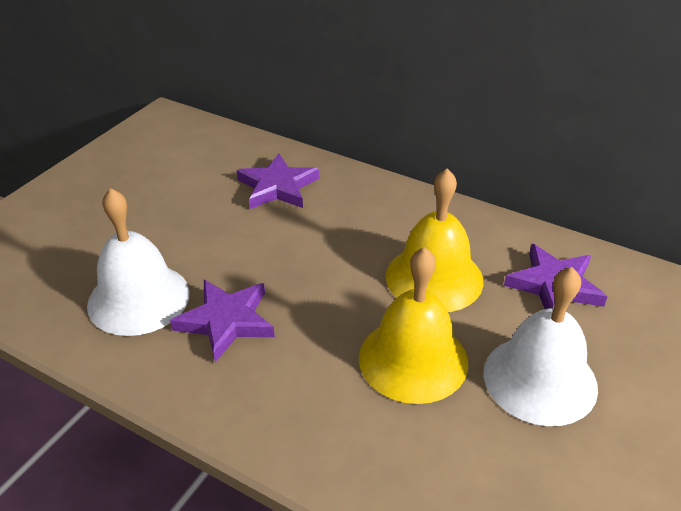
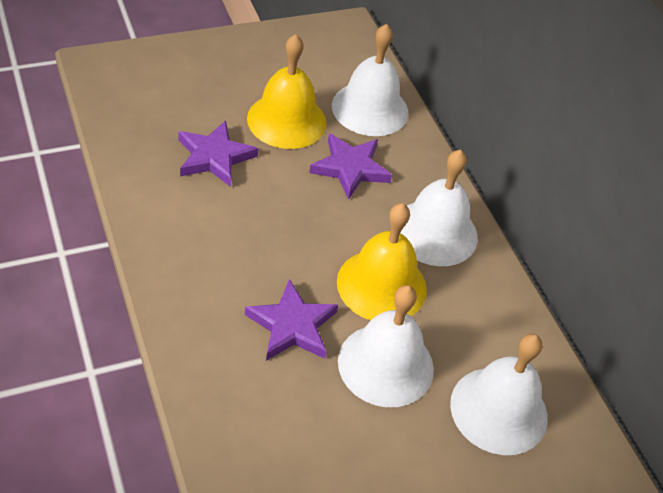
white bell: 2 -> 4

